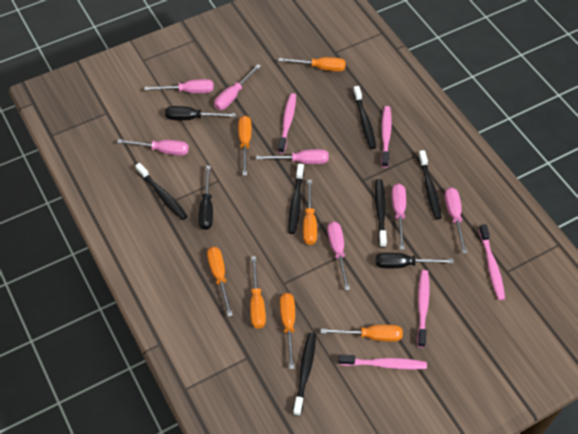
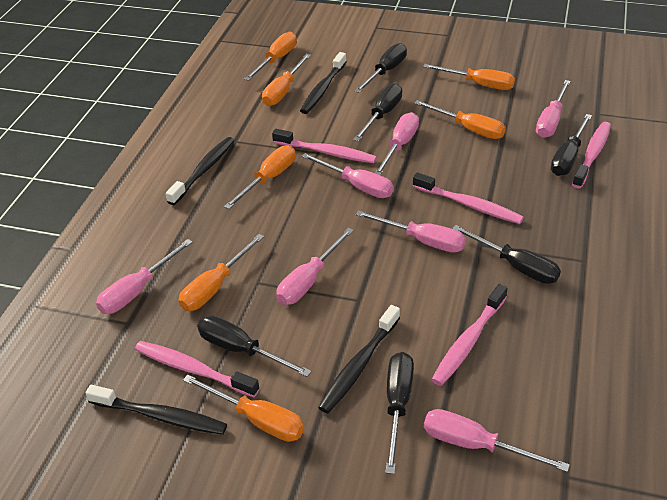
black screwdriver: 3 -> 6
black toothbrush: 6 -> 4

